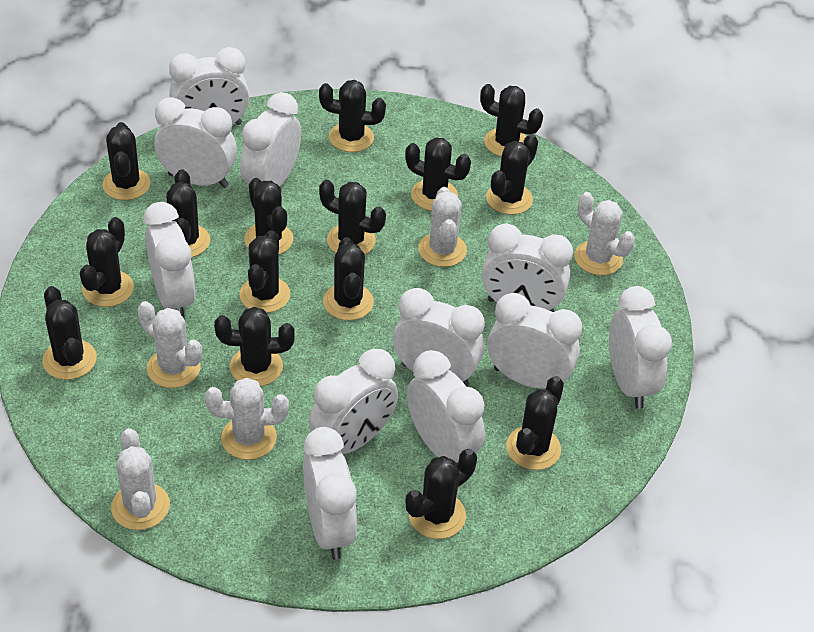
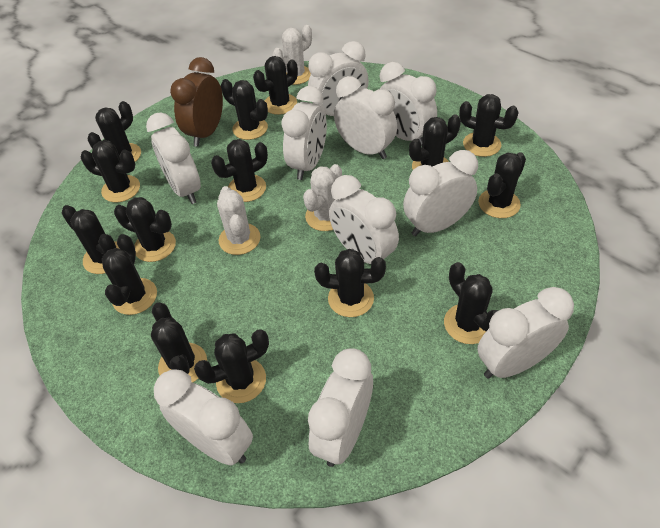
brown clock: 0 -> 1
white cactus: 5 -> 3
white clock: 11 -> 10

